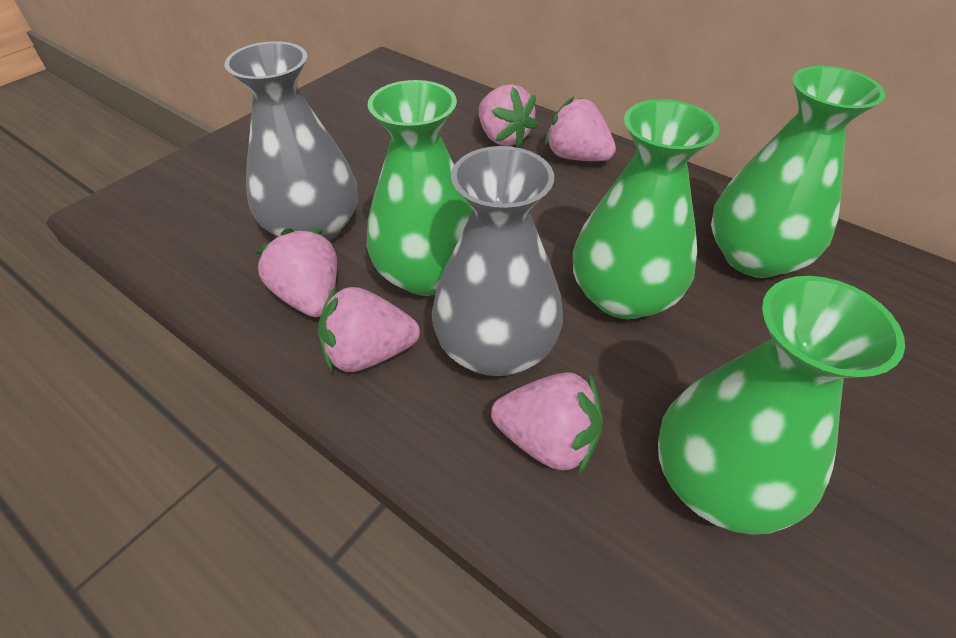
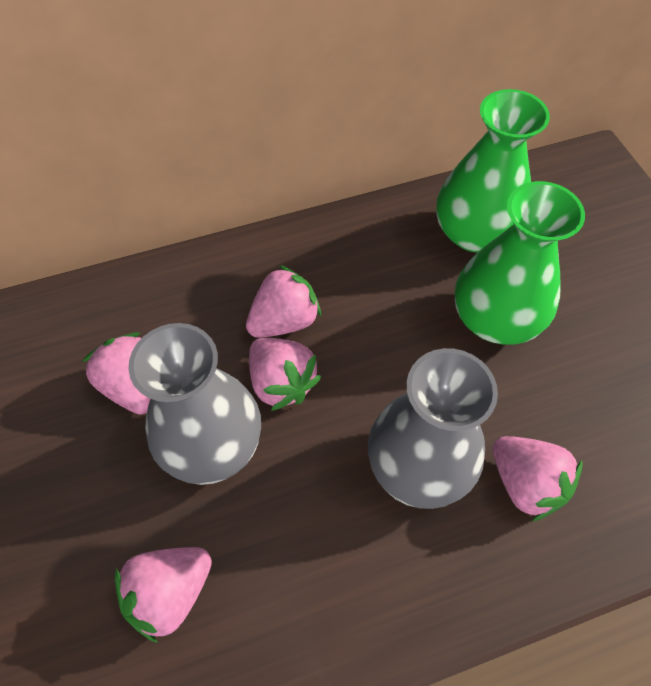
green vase: 4 -> 2

